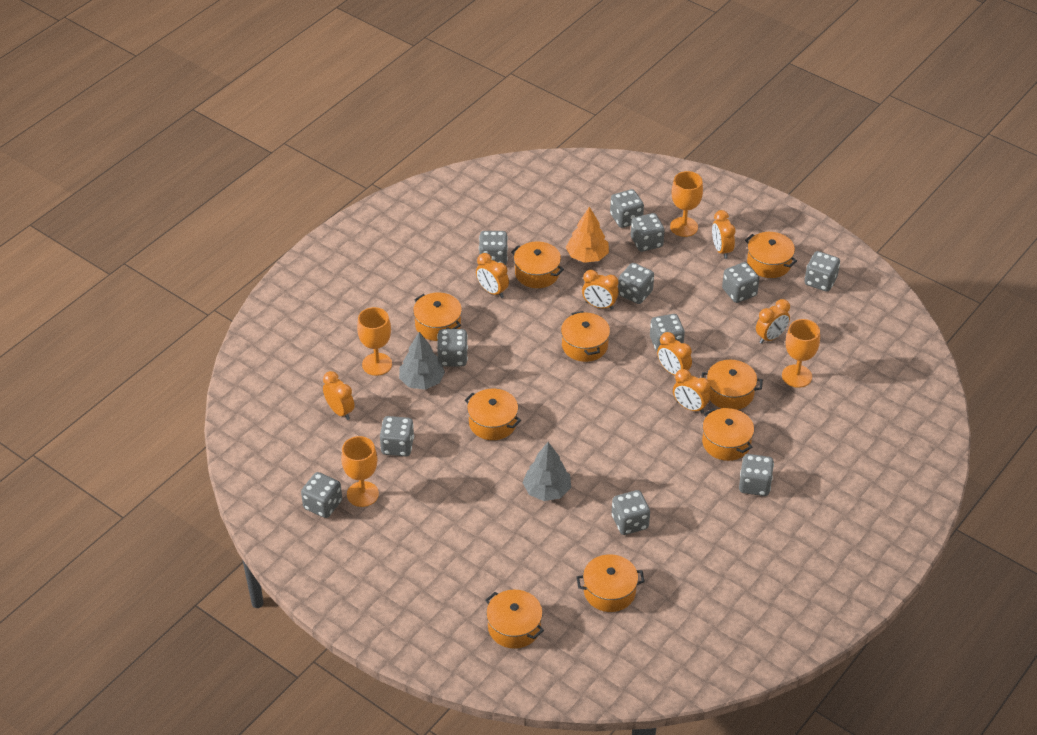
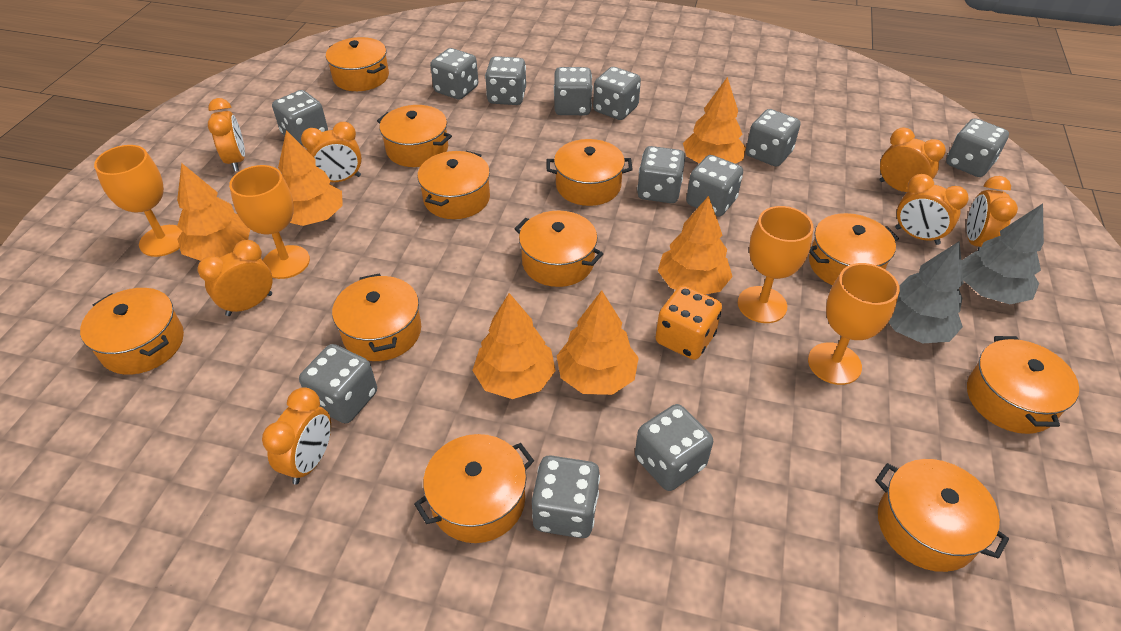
orange dice: 0 -> 1
orange pot: 9 -> 11
orange tree: 1 -> 6

